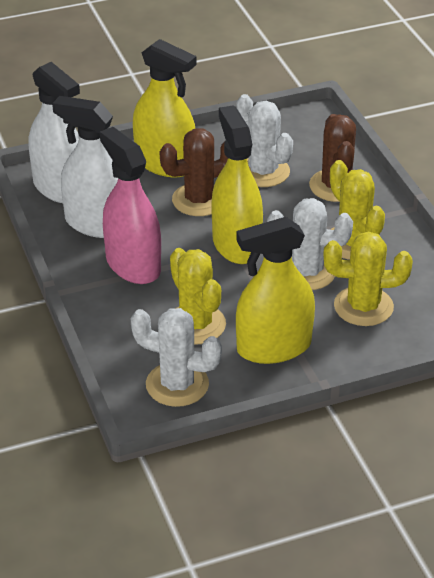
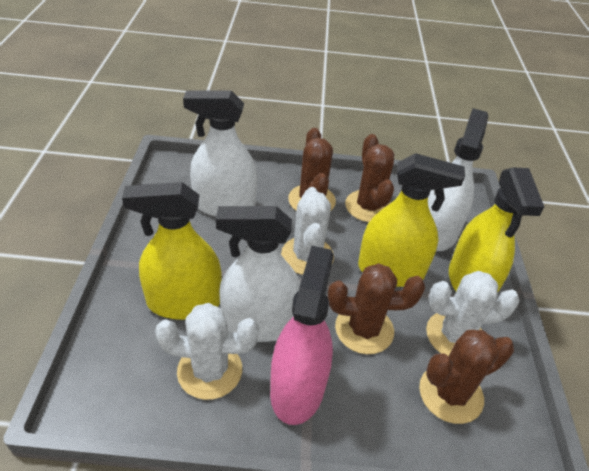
brown cactus: 2 -> 4
white spray bottle: 2 -> 3
yellow cactus: 3 -> 0

